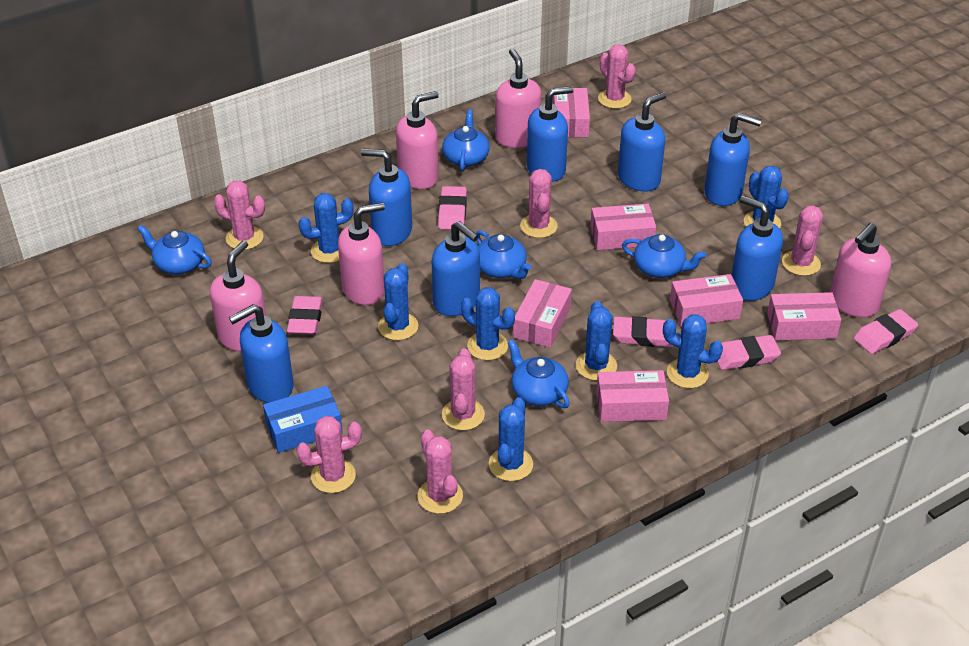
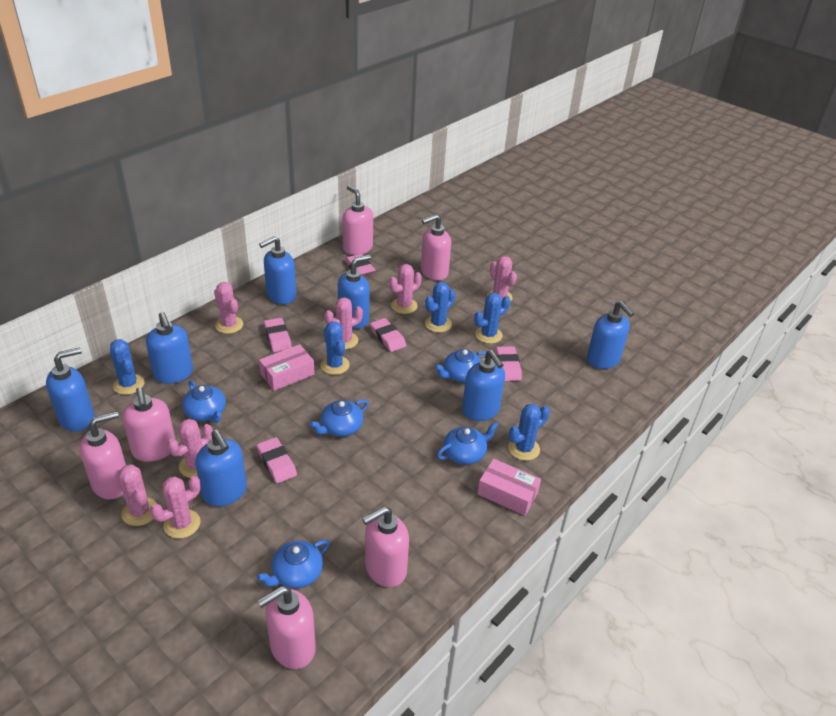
blue box: 1 -> 0
blue cactus: 7 -> 5
pink box: 6 -> 2
pink soap dispenser: 5 -> 6

